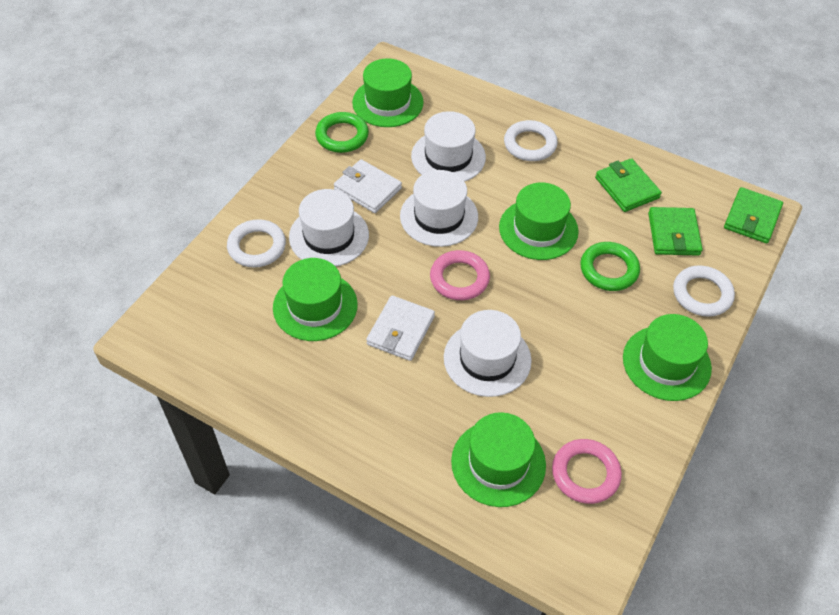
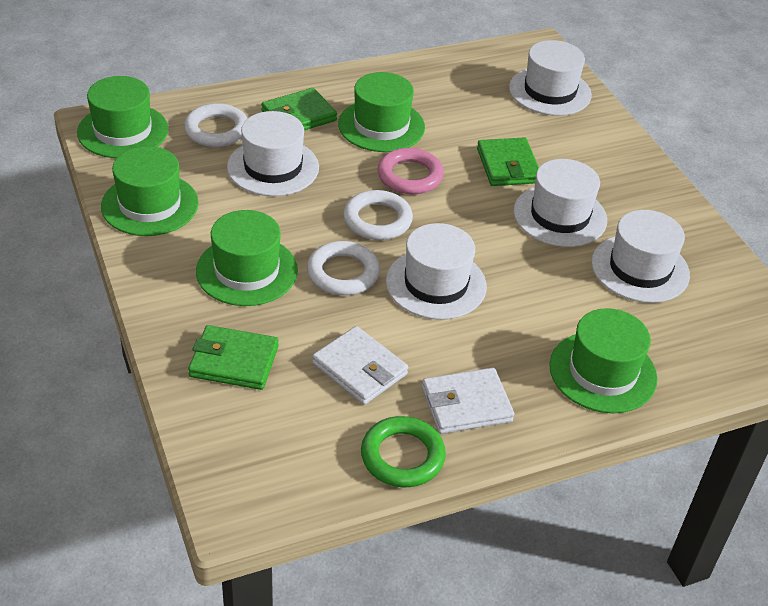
green ring: 2 -> 1
pink ring: 2 -> 1
white hat: 4 -> 5

